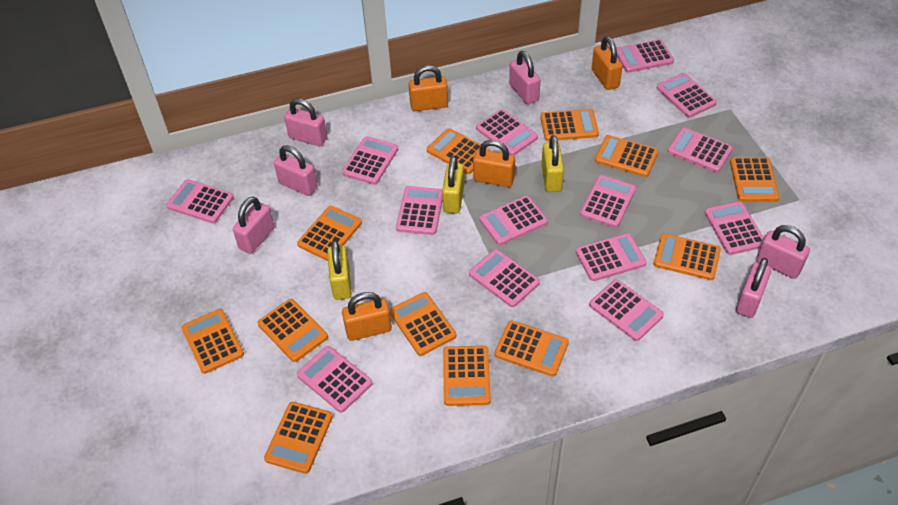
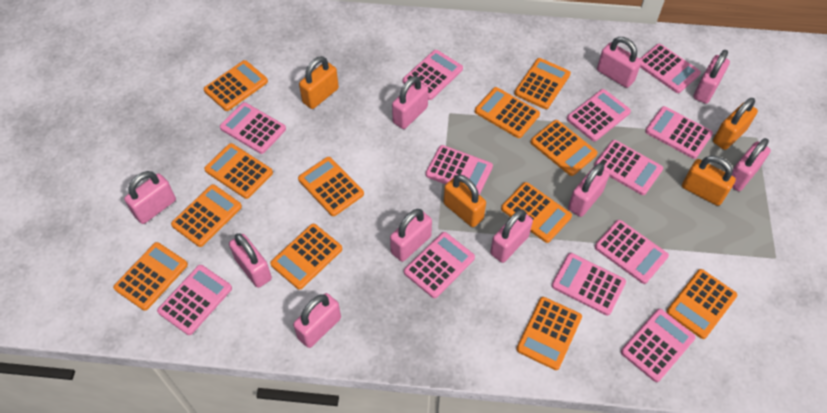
pink calculator: 14 -> 12
pink padlock: 6 -> 10
yellow padlock: 3 -> 0

